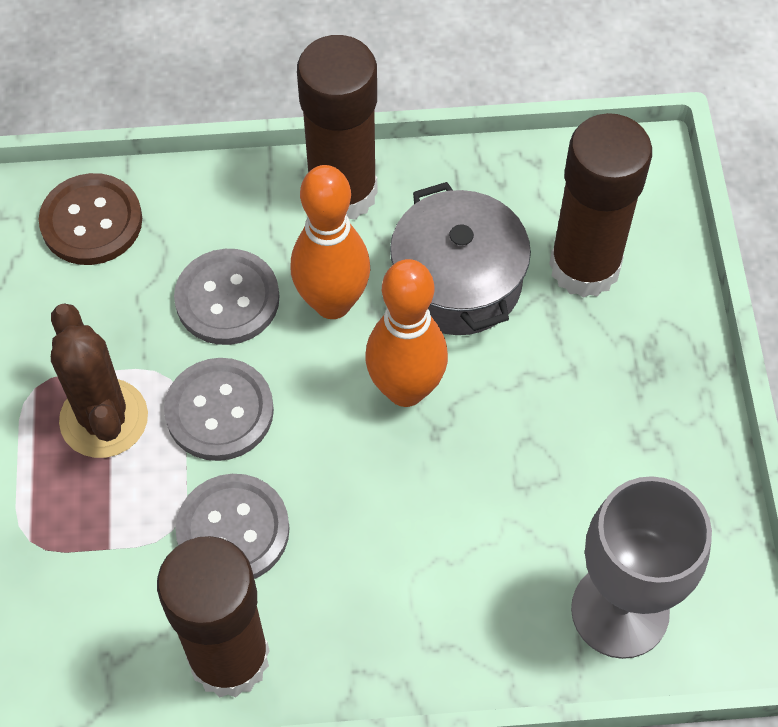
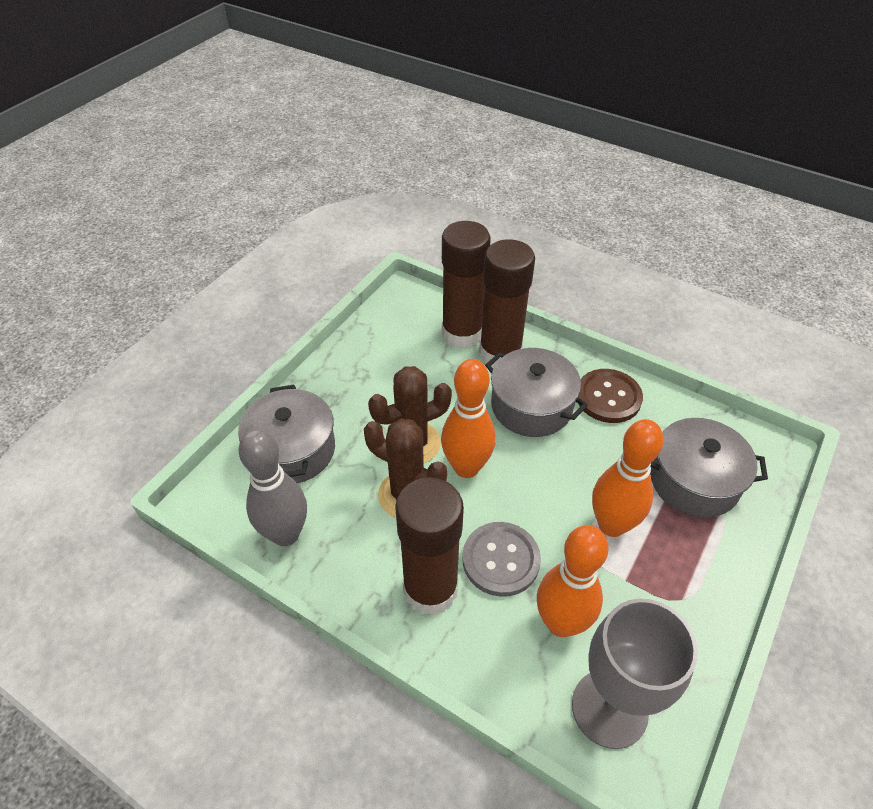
brown cactus: 1 -> 2
grey bowling pin: 0 -> 1
grey button: 3 -> 1
grey pot: 1 -> 3
orange bowling pin: 2 -> 3

